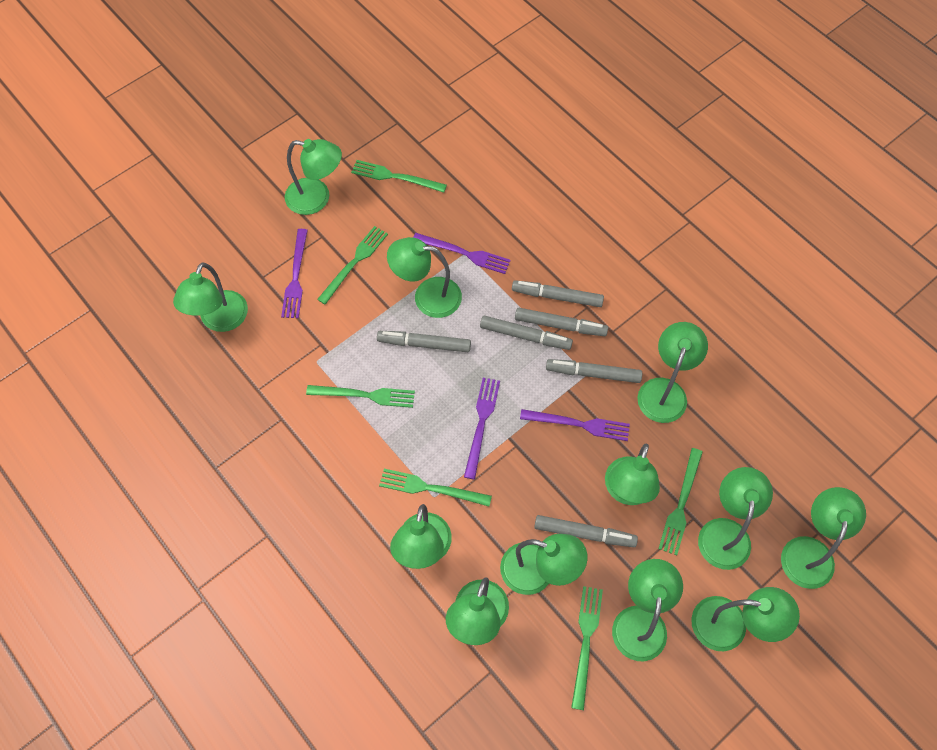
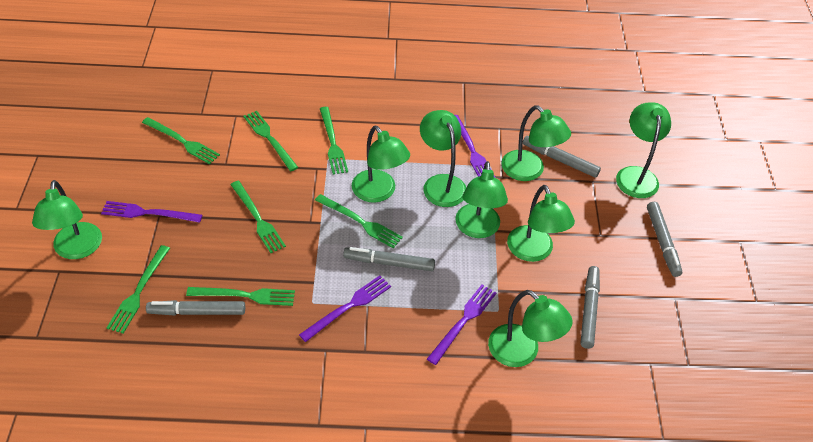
green fork: 6 -> 7
green lamp: 12 -> 8
grey marker: 6 -> 5

